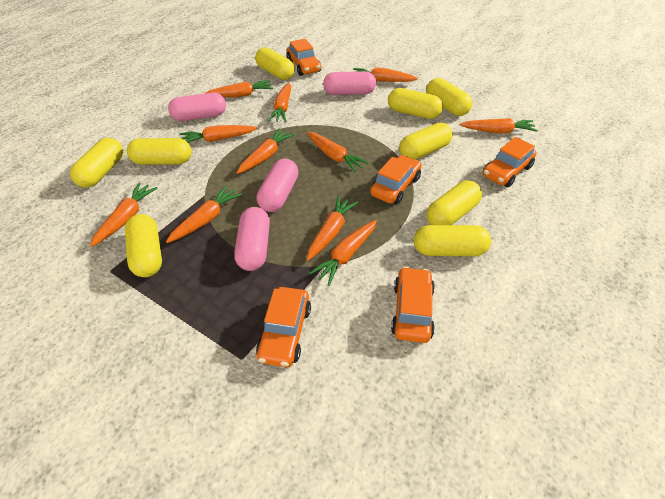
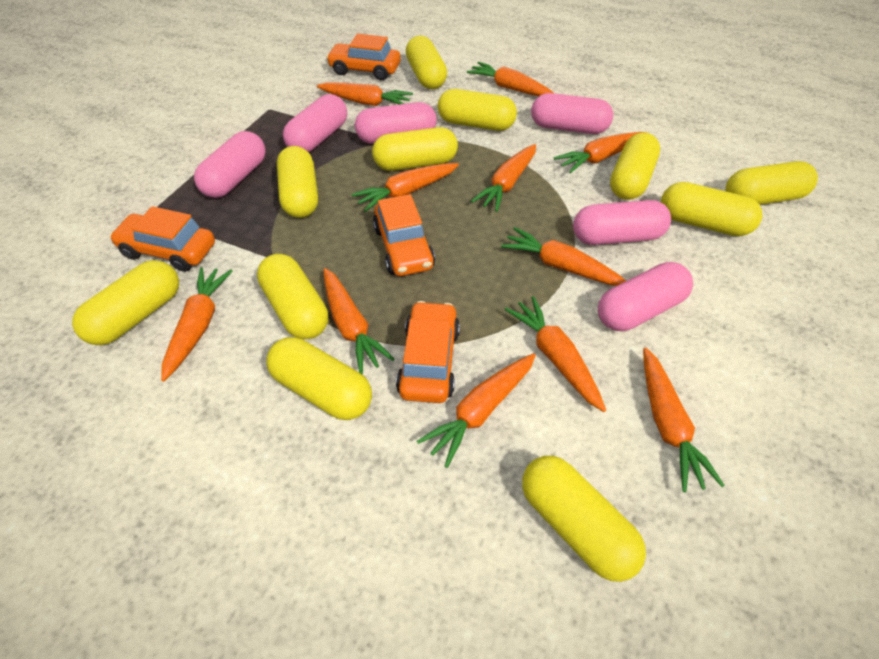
orange car: 5 -> 4
pink capsule: 4 -> 6
yellow capsule: 9 -> 11

